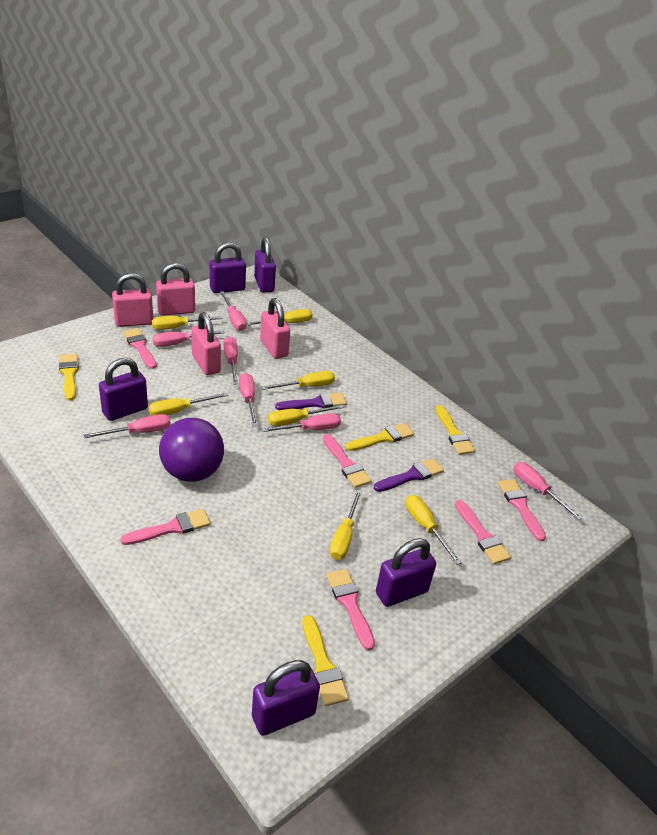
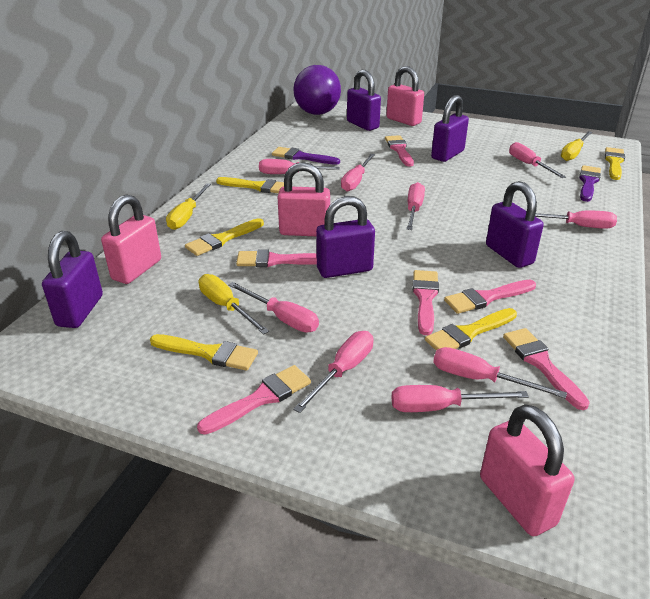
pink screwdriver: 7 -> 9
yellow brush: 4 -> 5
yellow screwdriver: 7 -> 3

